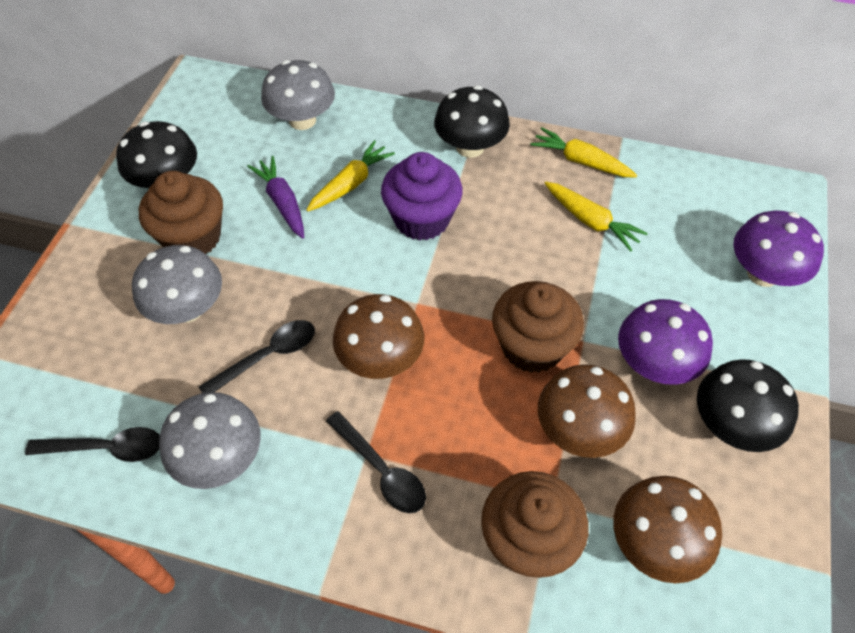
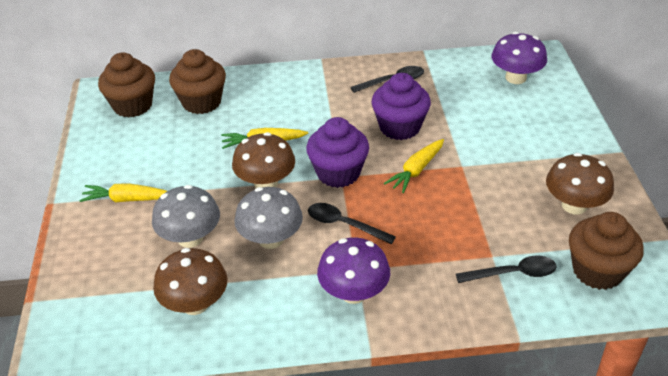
black mushroom: 3 -> 0
grey mushroom: 3 -> 2
purple carrot: 1 -> 0
purple cupcake: 1 -> 2

